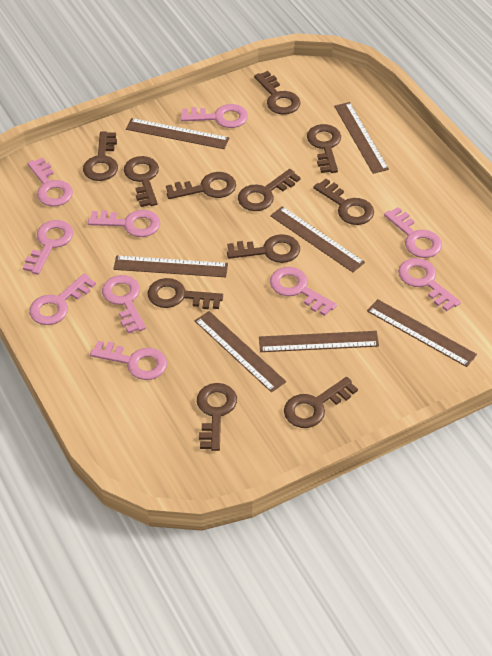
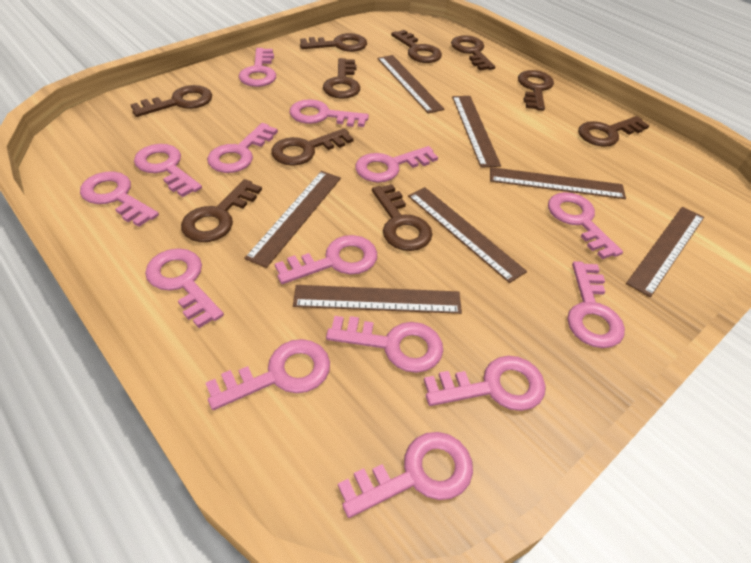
brown key: 11 -> 10
pink key: 10 -> 14

